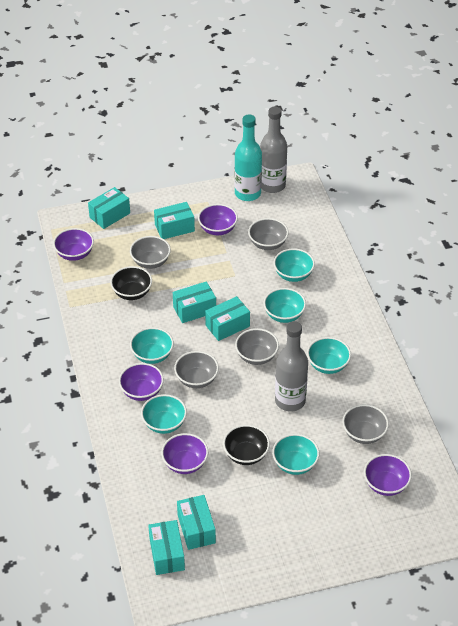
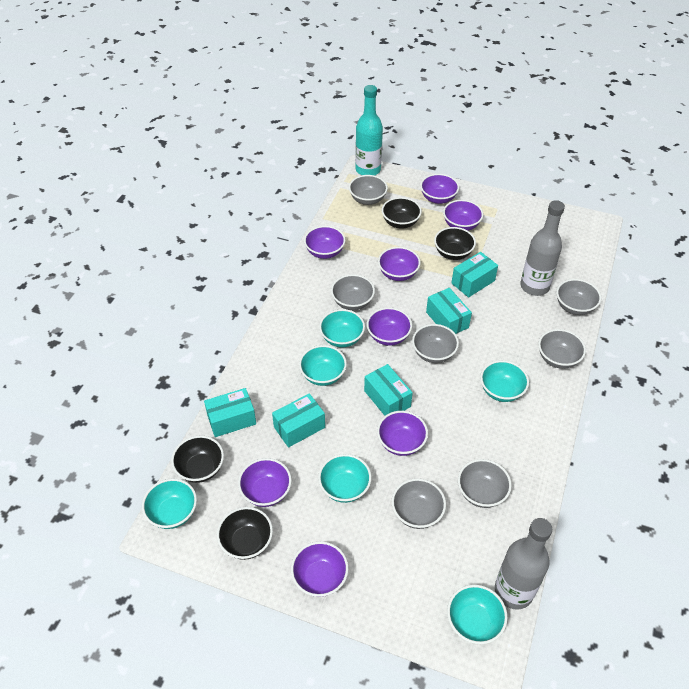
black bowl: 2 -> 4
grey bowl: 5 -> 7
purple bowl: 5 -> 8
turquoise box: 6 -> 5

